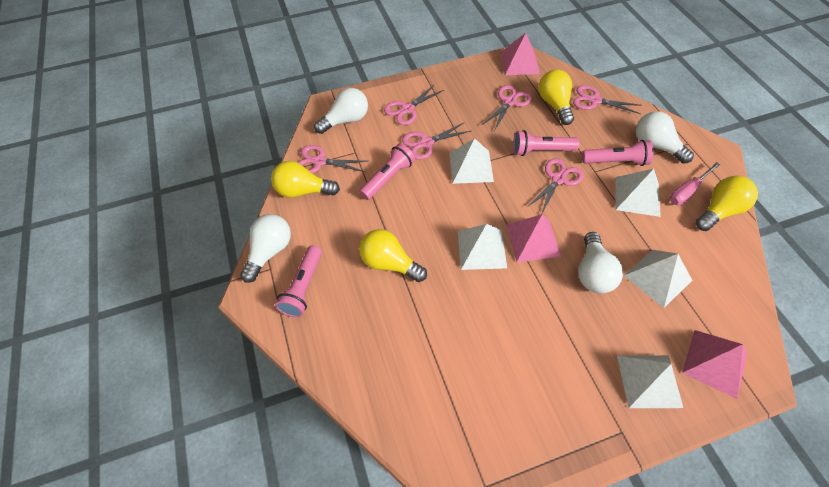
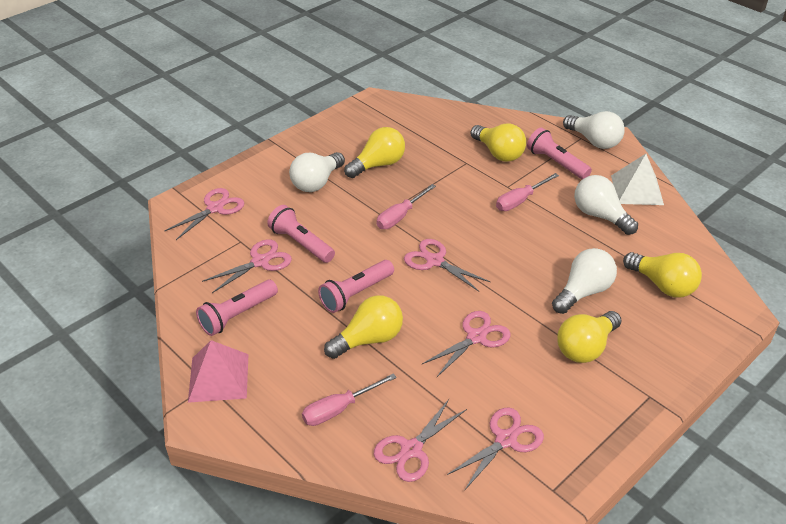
pink pyramid: 3 -> 1
pink screwdriver: 1 -> 3
white pyramid: 5 -> 1
yellow light bulb: 4 -> 5

